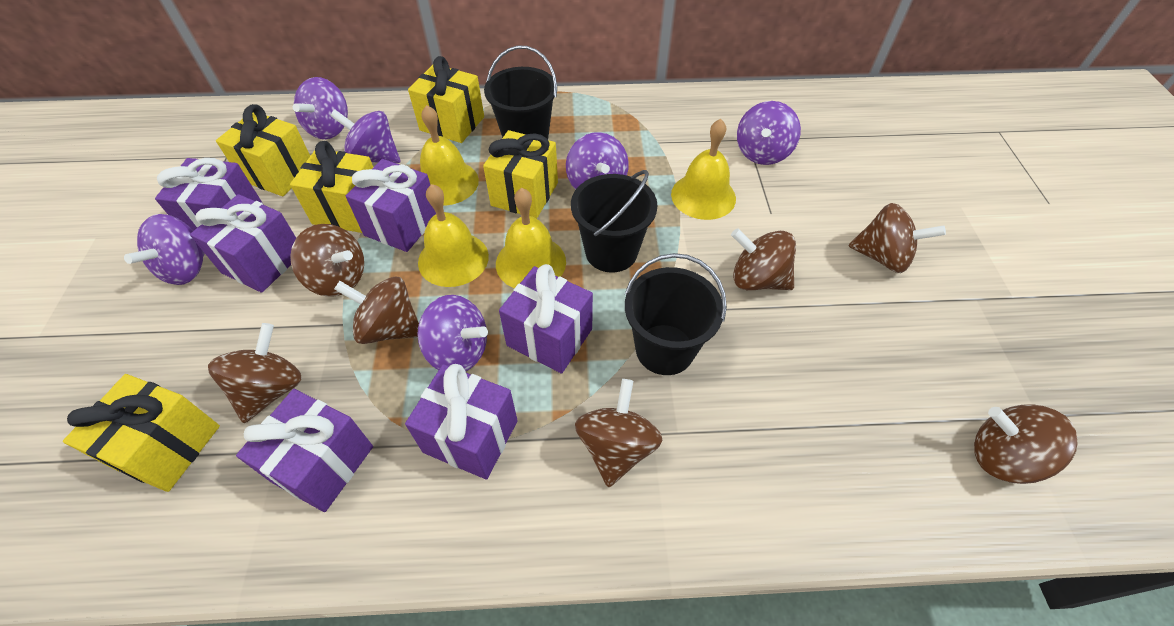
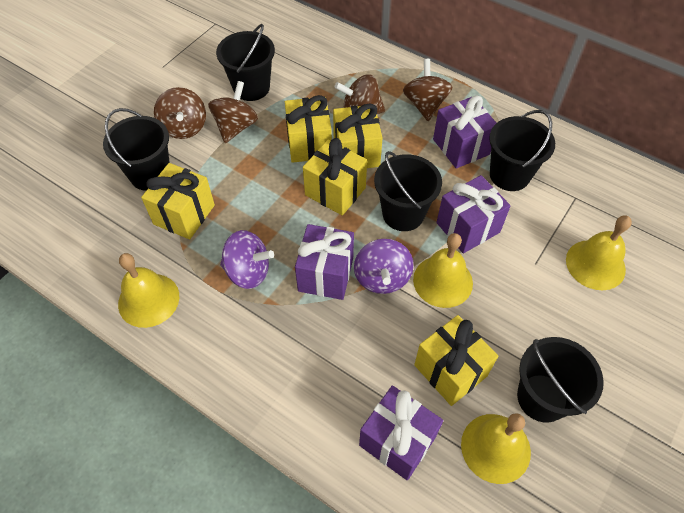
black bucket: 3 -> 5
brown spinning top: 7 -> 4
purple gift: 6 -> 4
purple spinning top: 6 -> 2

